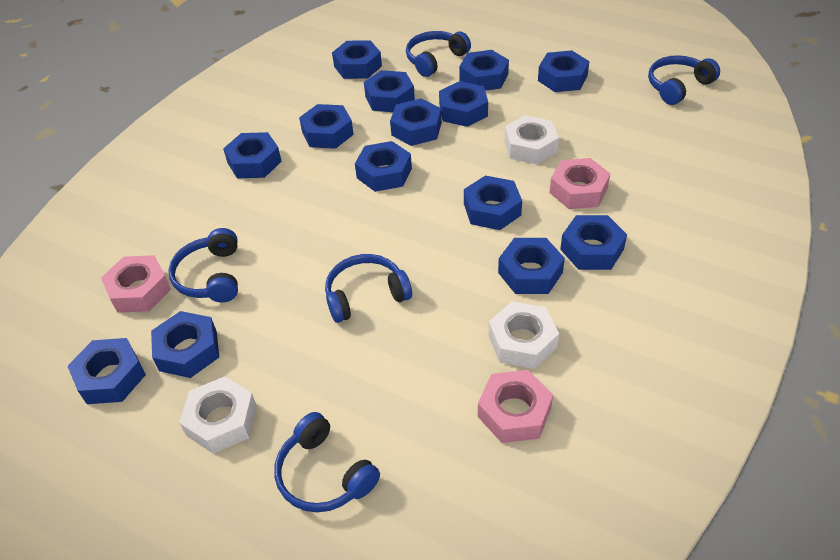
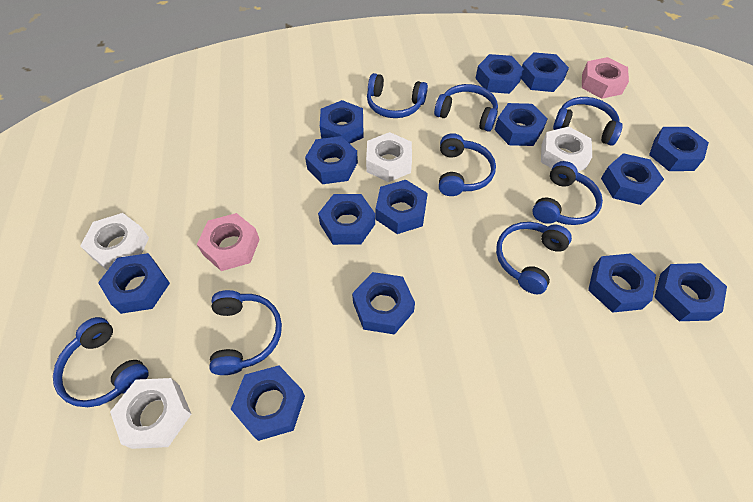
blue headphones: 5 -> 8
pink nut: 3 -> 2
white nut: 3 -> 4

